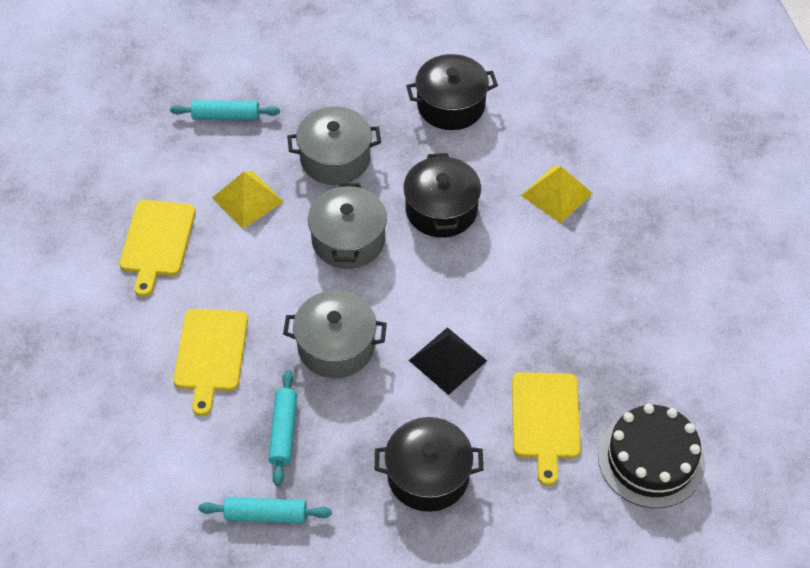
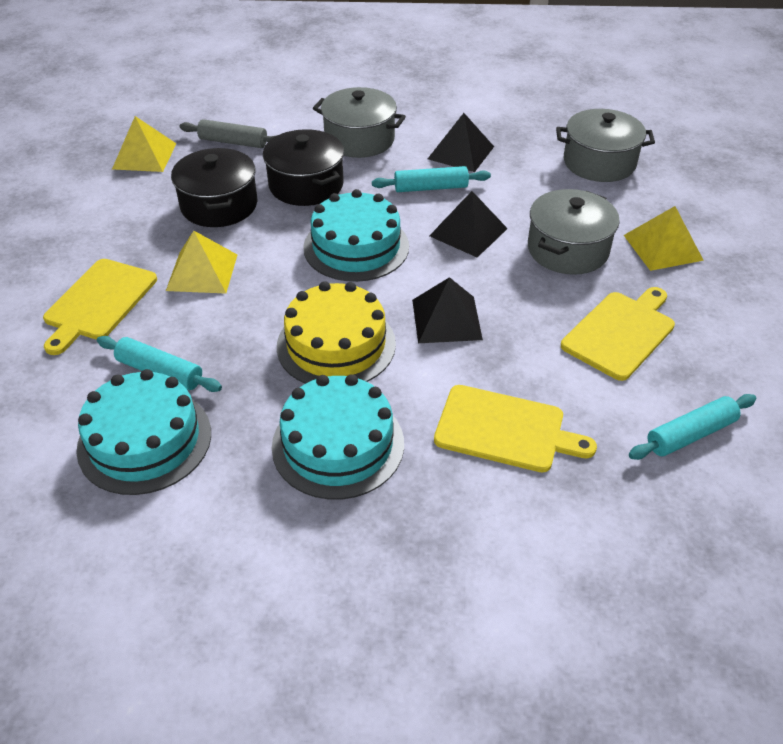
black cake: 1 -> 0
black pot: 3 -> 2
black pyramid: 1 -> 3
grey rolling pin: 0 -> 1
turquoise cake: 0 -> 3
yellow cake: 0 -> 1
yellow pyramid: 2 -> 3

